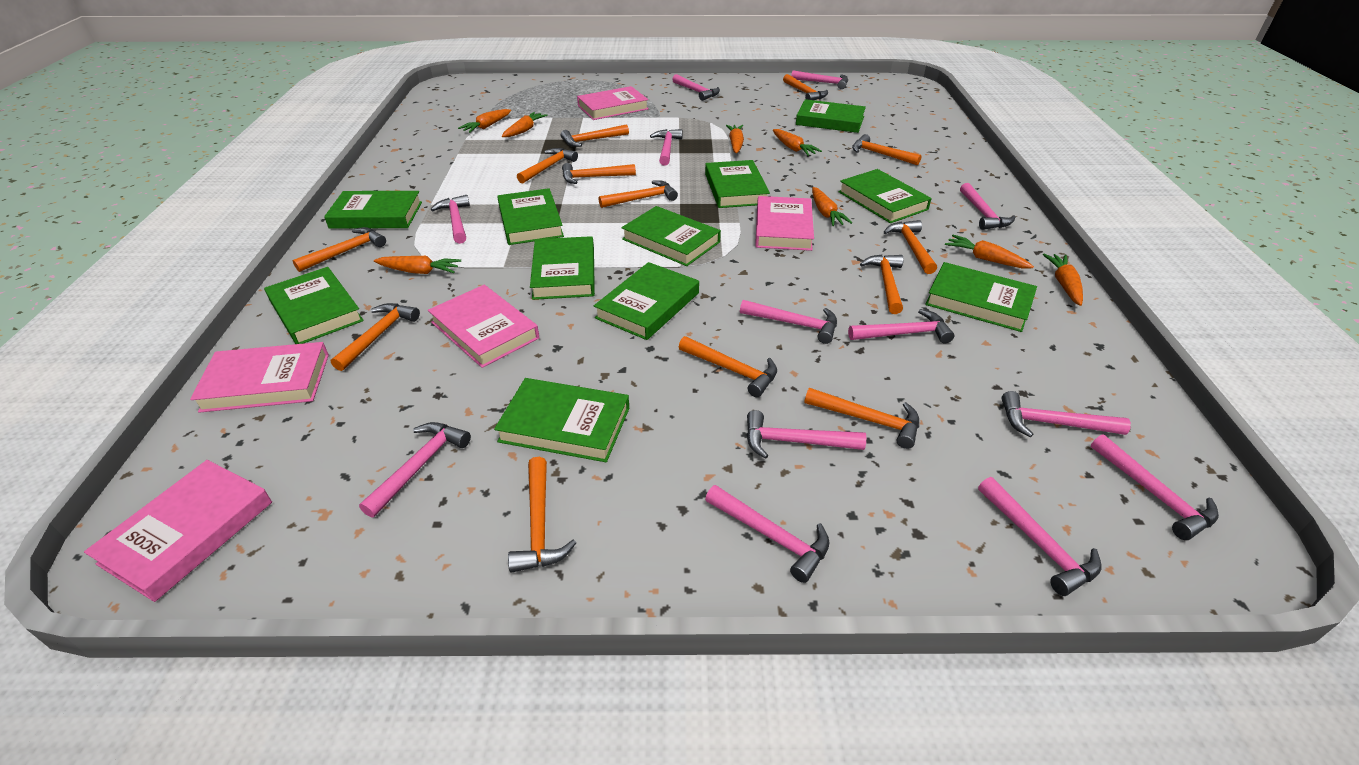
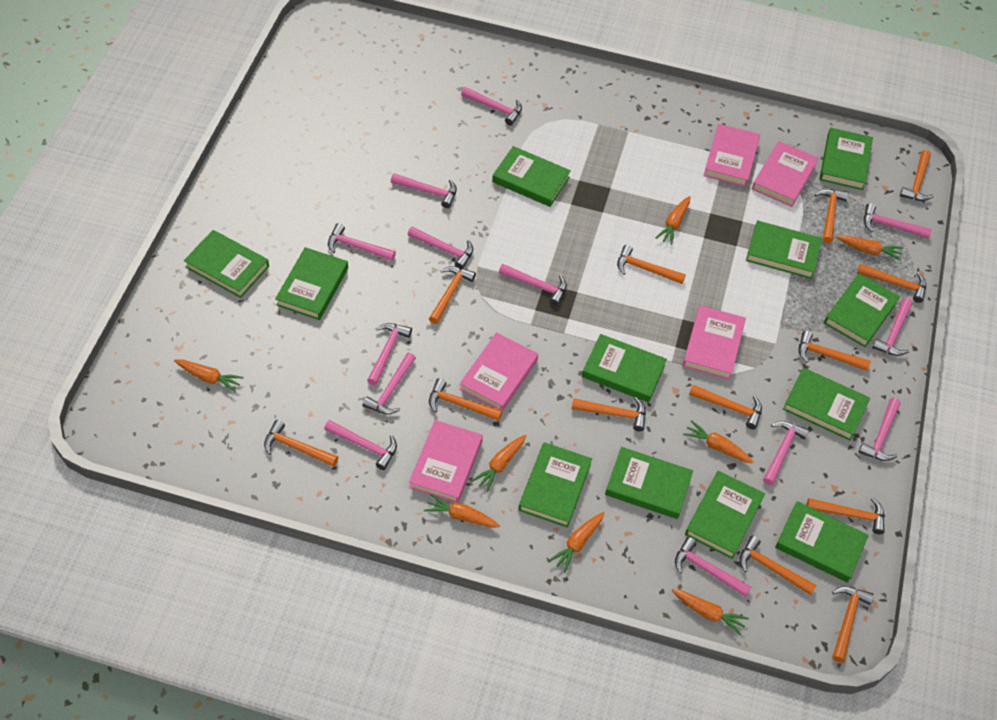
green book: 11 -> 12

